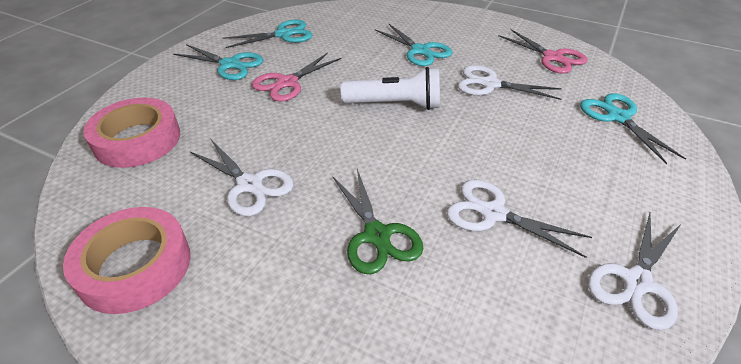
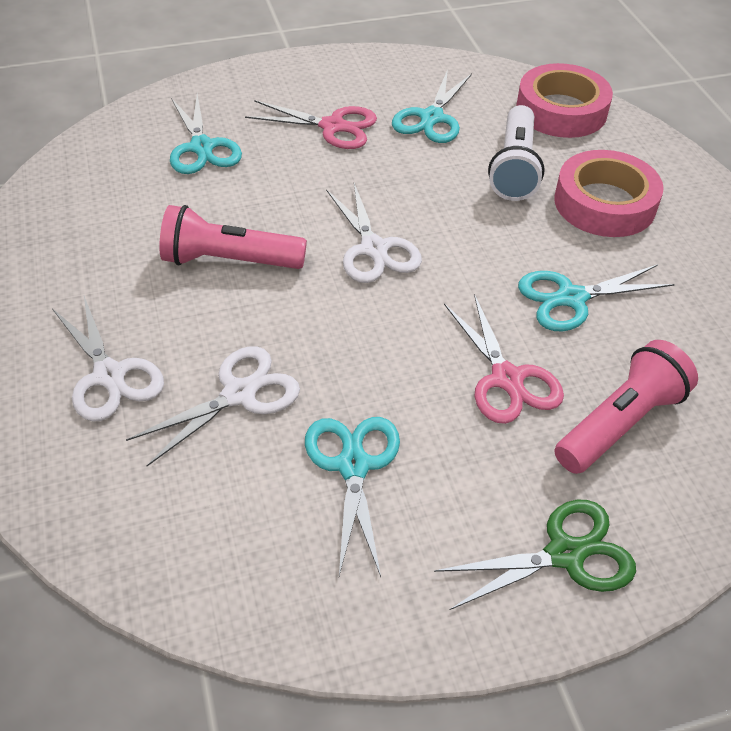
pink flashlight: 0 -> 2
white scissors: 4 -> 3

